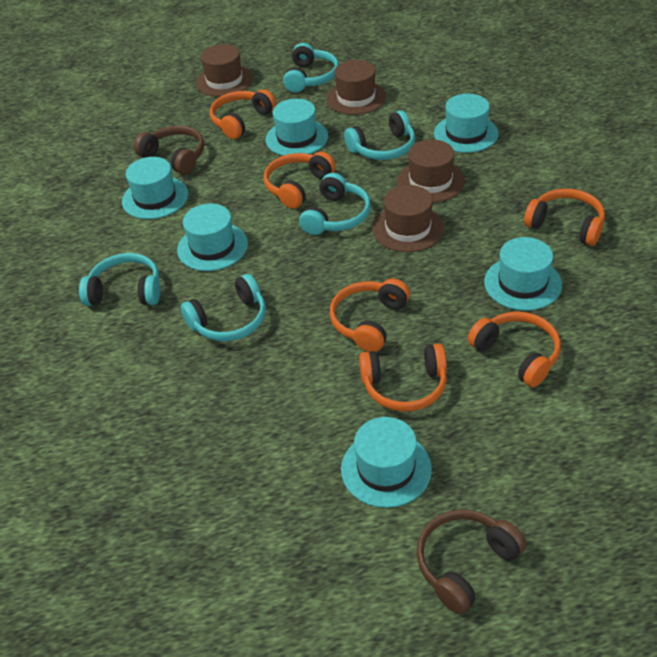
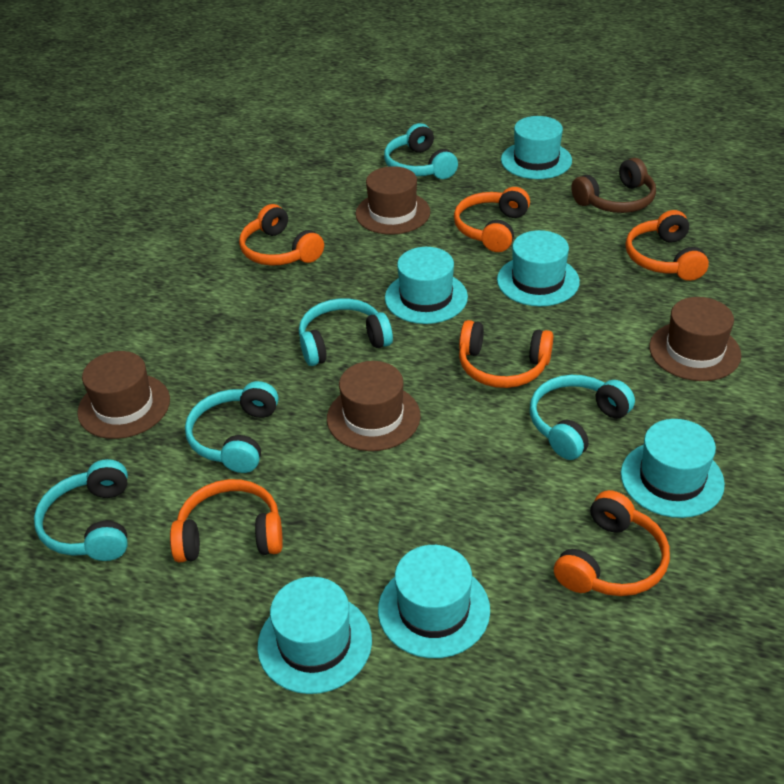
brown headphones: 2 -> 1

